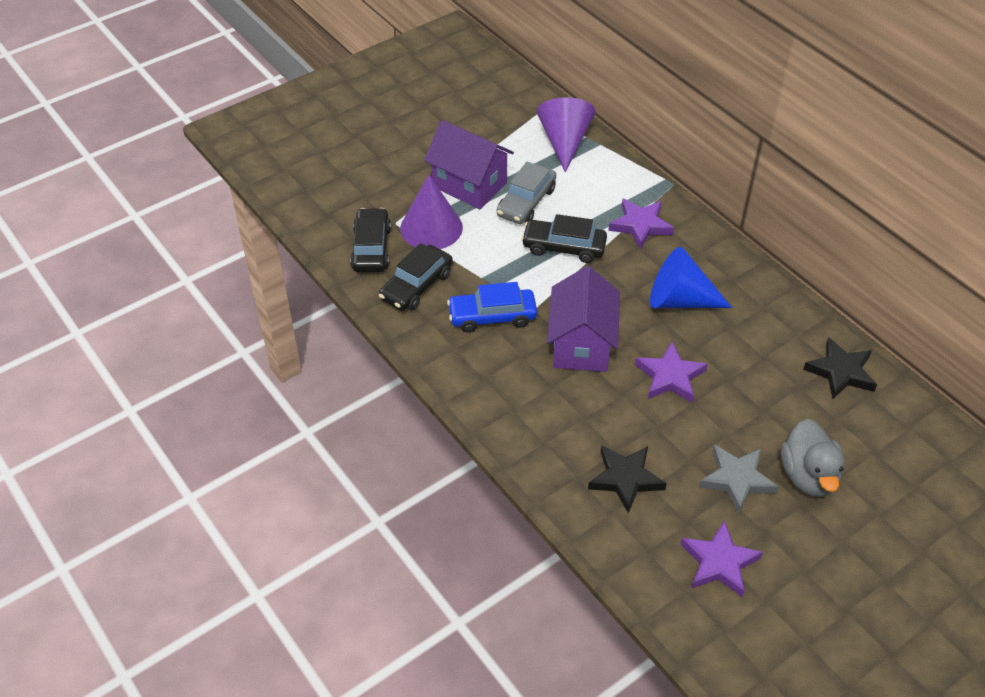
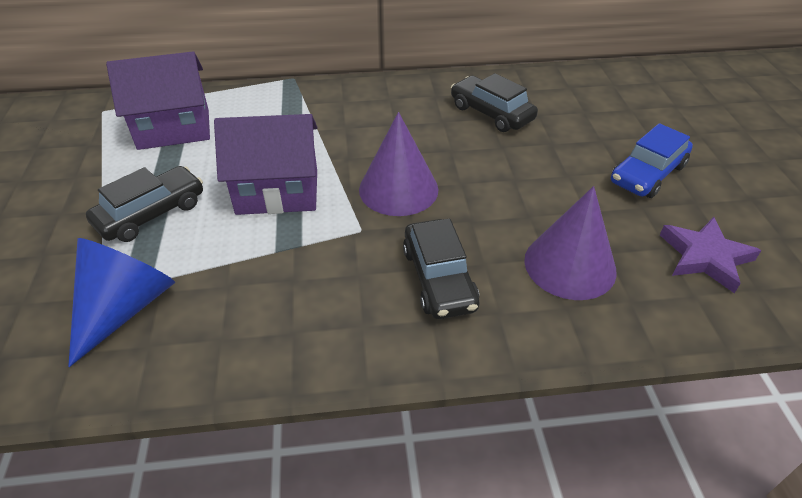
black star: 2 -> 0
grey car: 1 -> 0
grey duck: 1 -> 0
grey star: 1 -> 0
purple star: 3 -> 1

